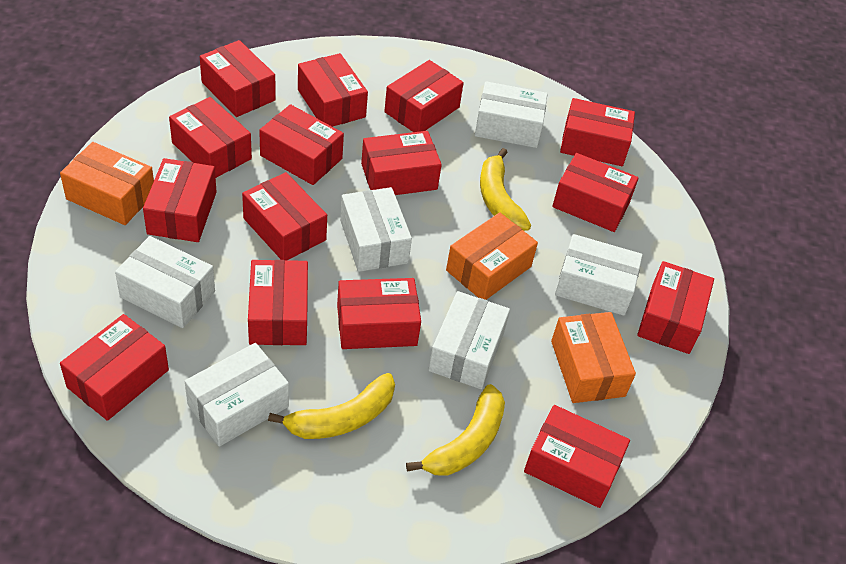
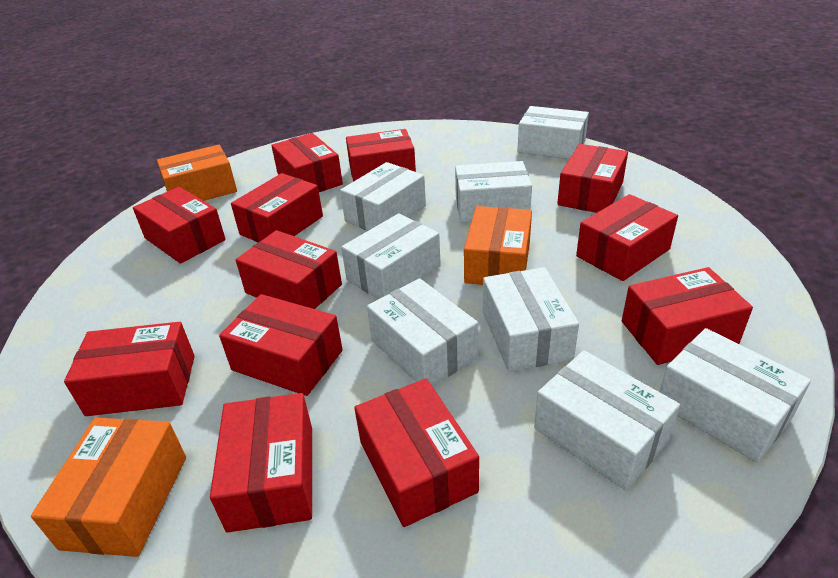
red box: 15 -> 12
white box: 6 -> 8
yellow banana: 3 -> 0

